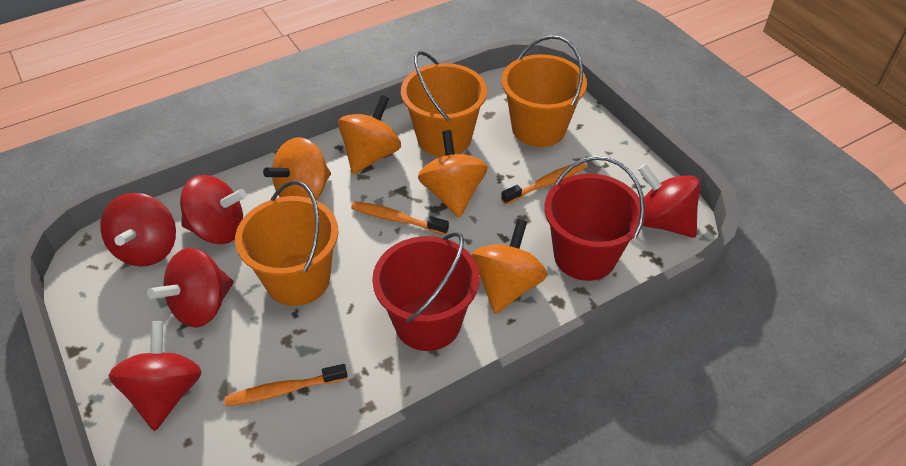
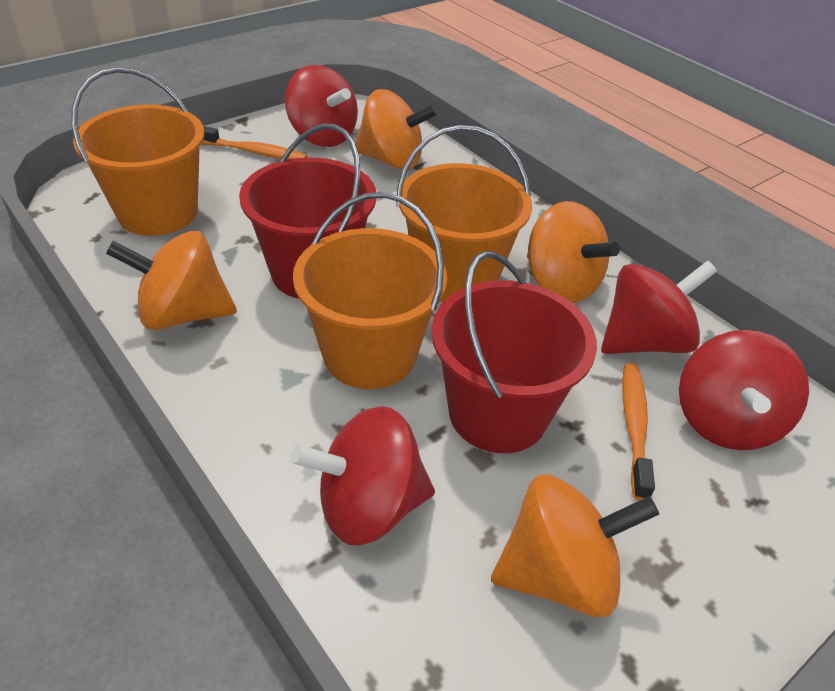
orange toothbrush: 3 -> 2
red spinning top: 5 -> 4

